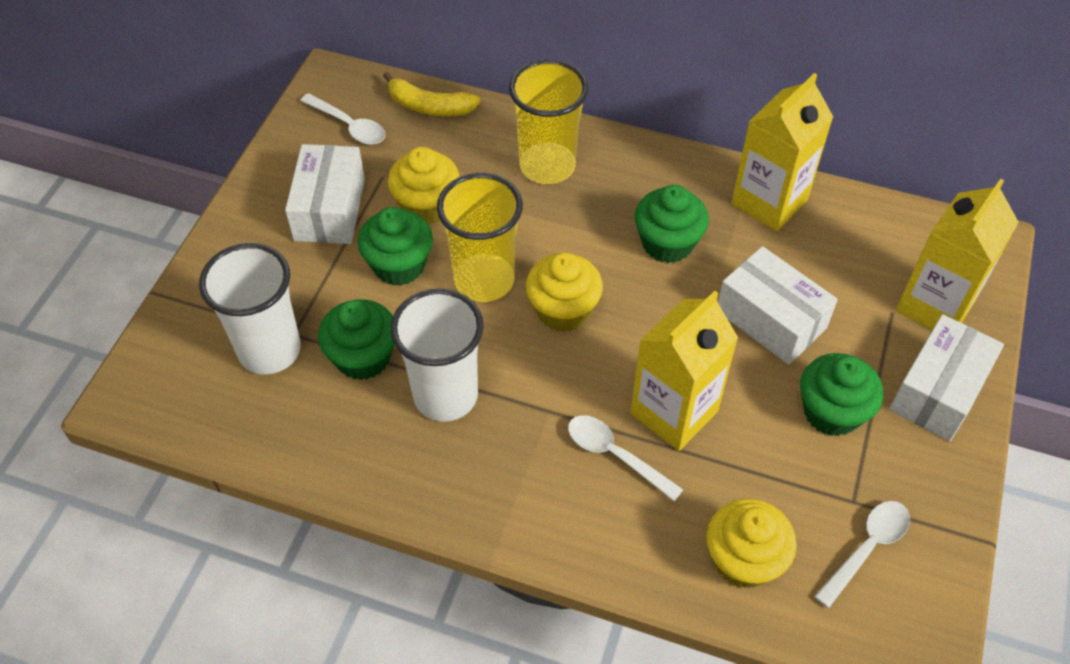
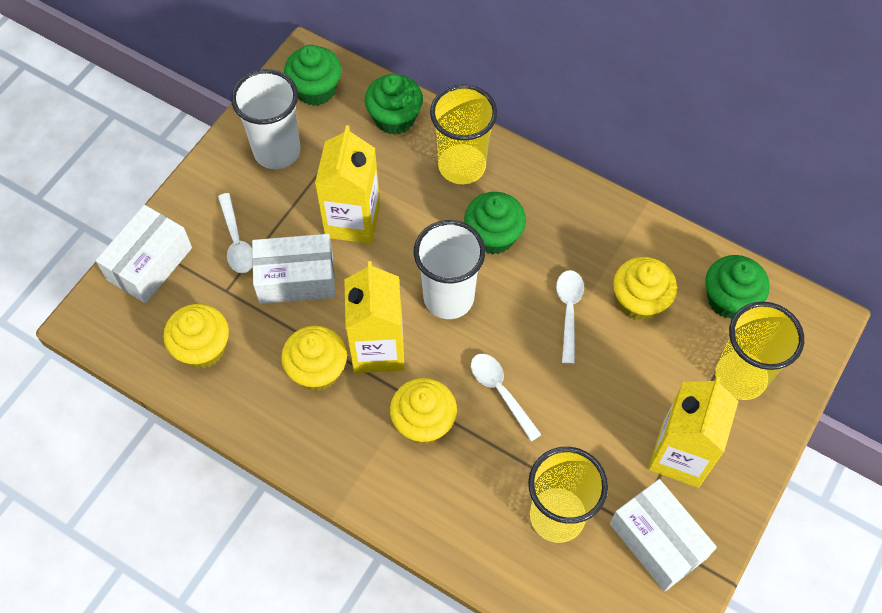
yellow banana: 1 -> 0
yellow cup: 2 -> 3
yellow cupcake: 3 -> 4

